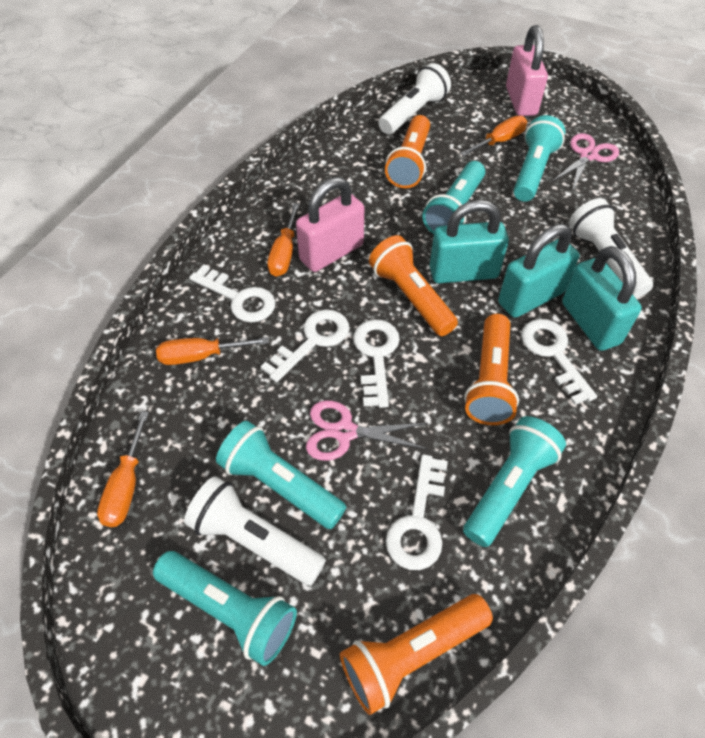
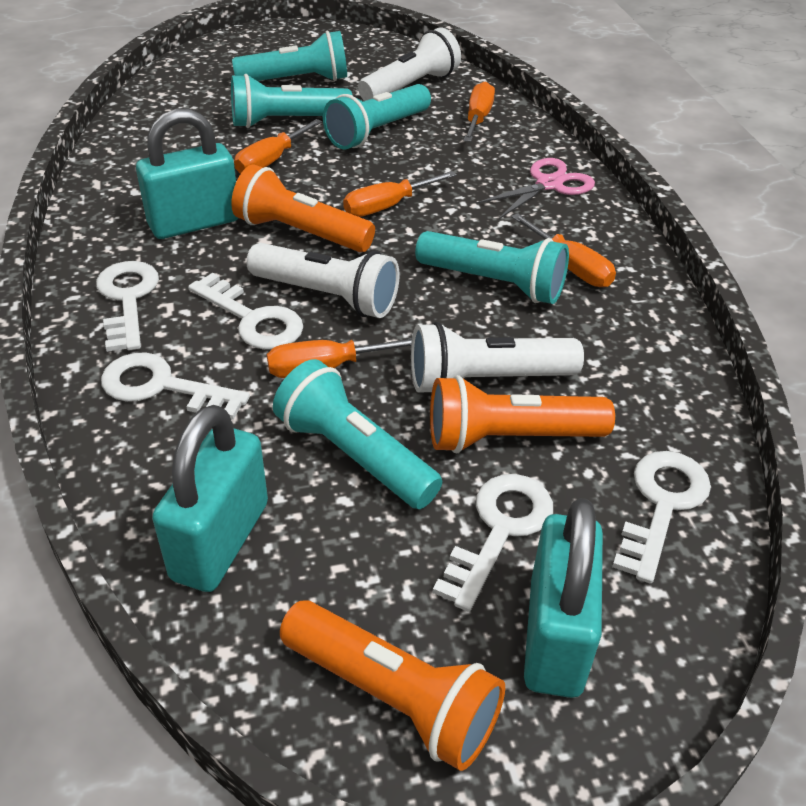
orange flashlight: 4 -> 3
orange screwdriver: 4 -> 5
pink padlock: 2 -> 0
pink scissors: 2 -> 1

